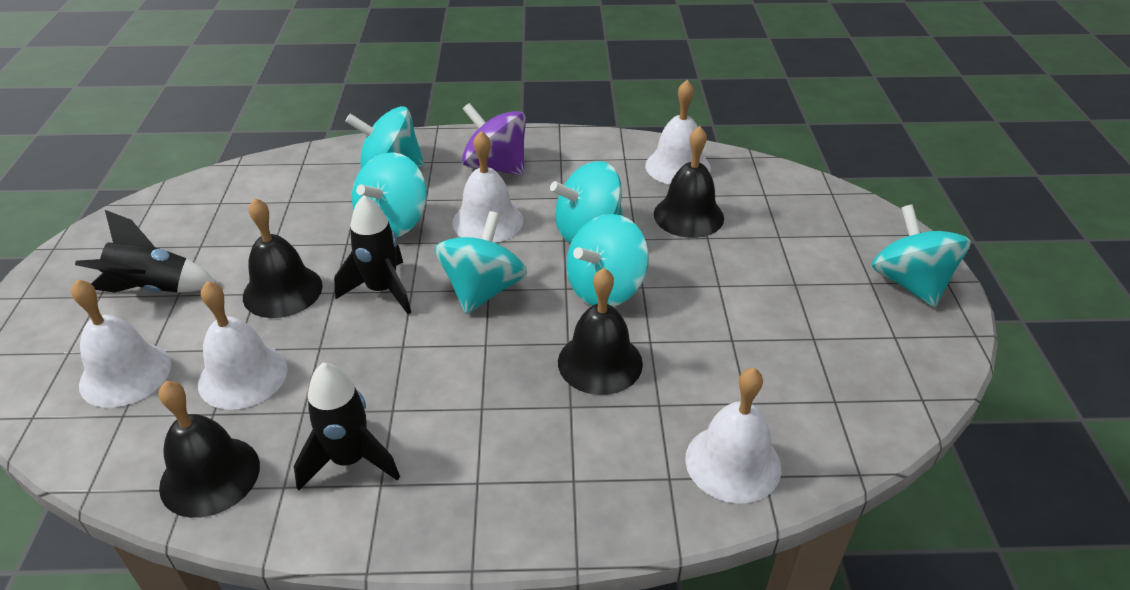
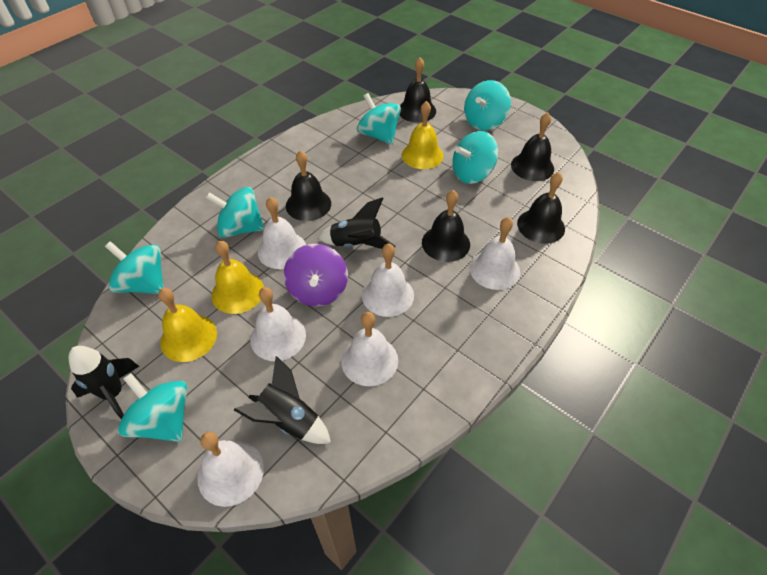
black bell: 4 -> 5
white bell: 5 -> 6
yellow bell: 0 -> 3

